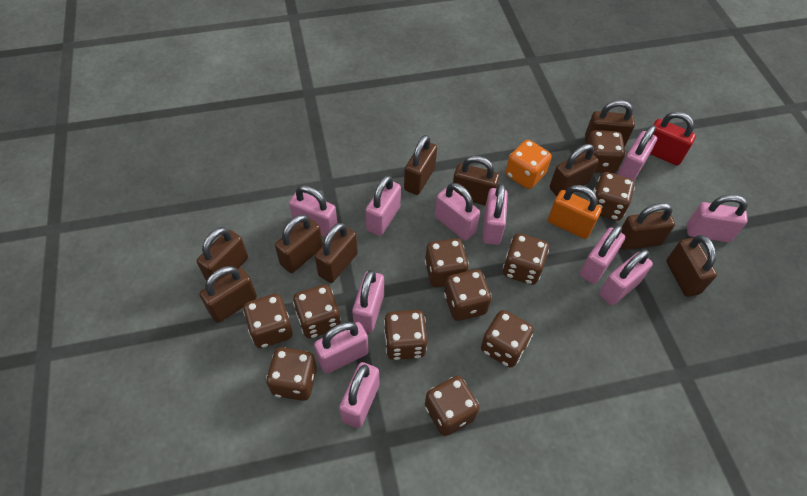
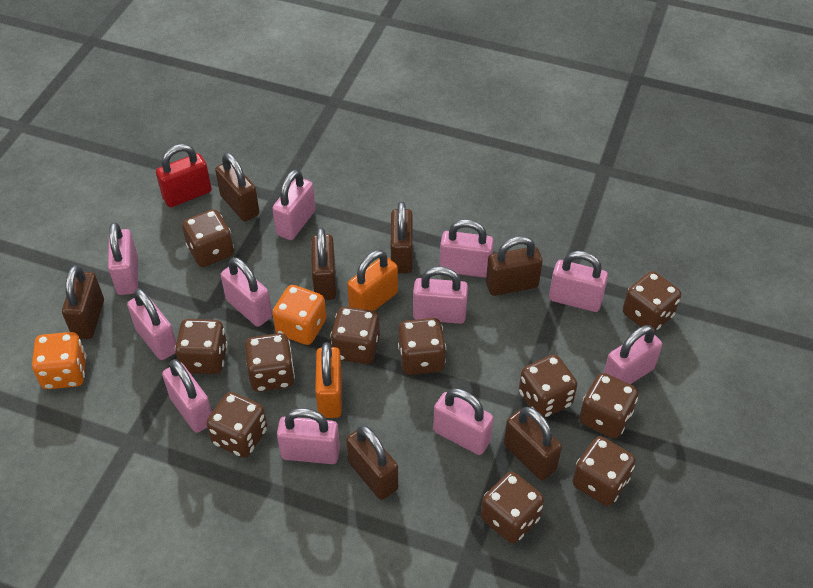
brown padlock: 10 -> 7
orange dice: 1 -> 2
orange padlock: 1 -> 2

